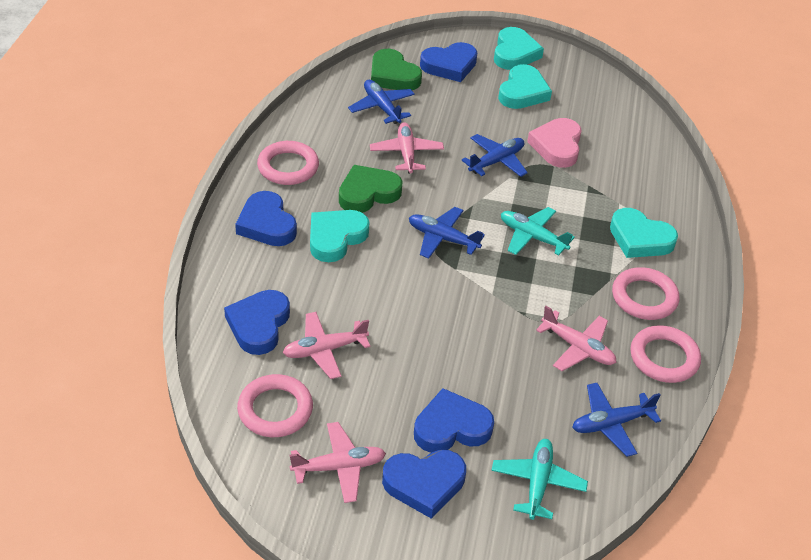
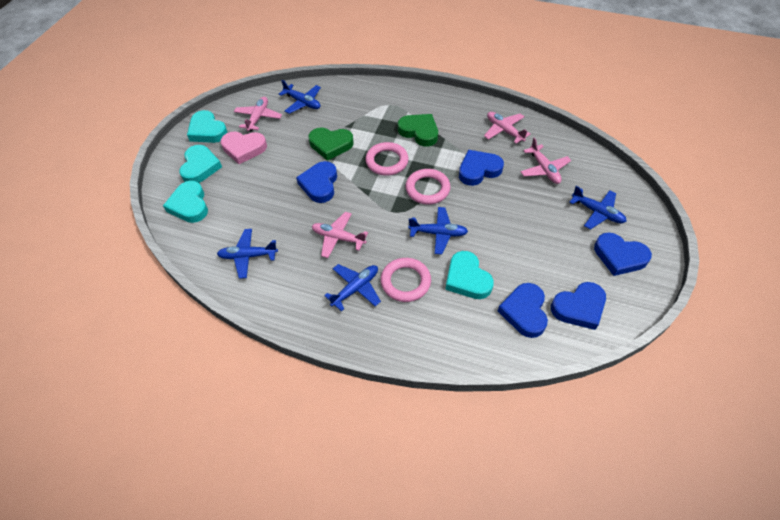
blue plane: 4 -> 5
pink ring: 4 -> 3
turquoise plane: 2 -> 0

